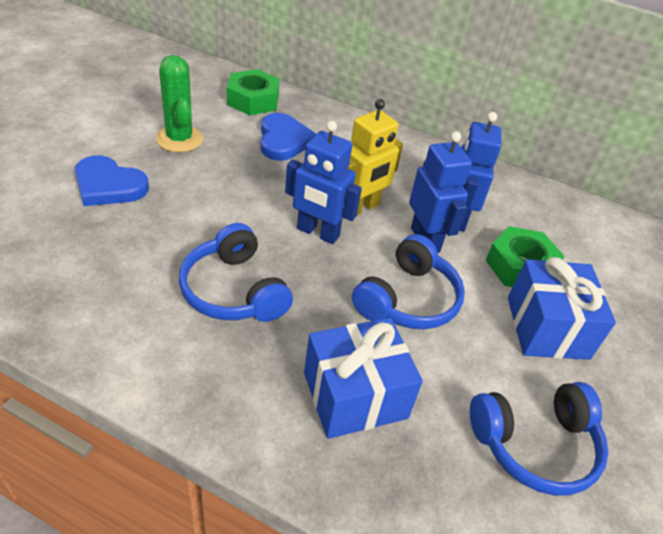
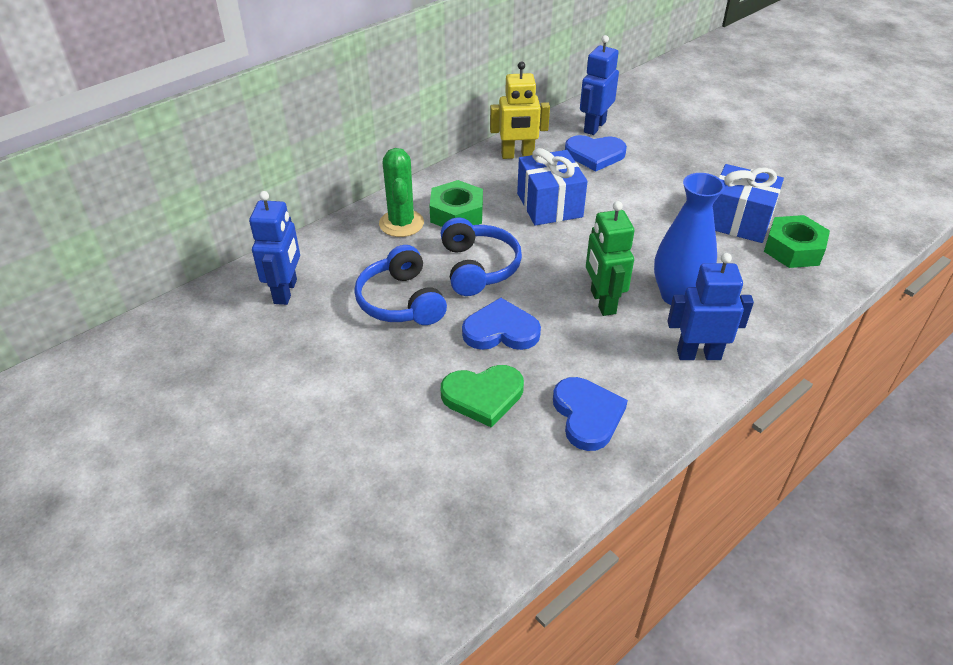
blue headphones: 3 -> 2
blue heart: 2 -> 3
blue vase: 0 -> 1
green heart: 0 -> 1
green robot: 0 -> 1

